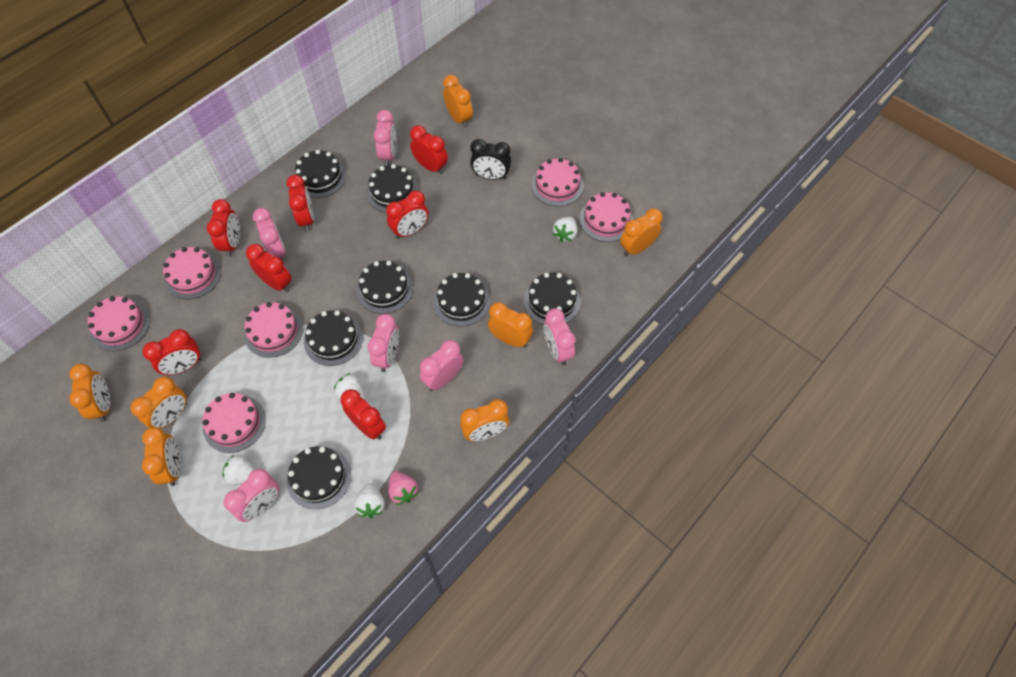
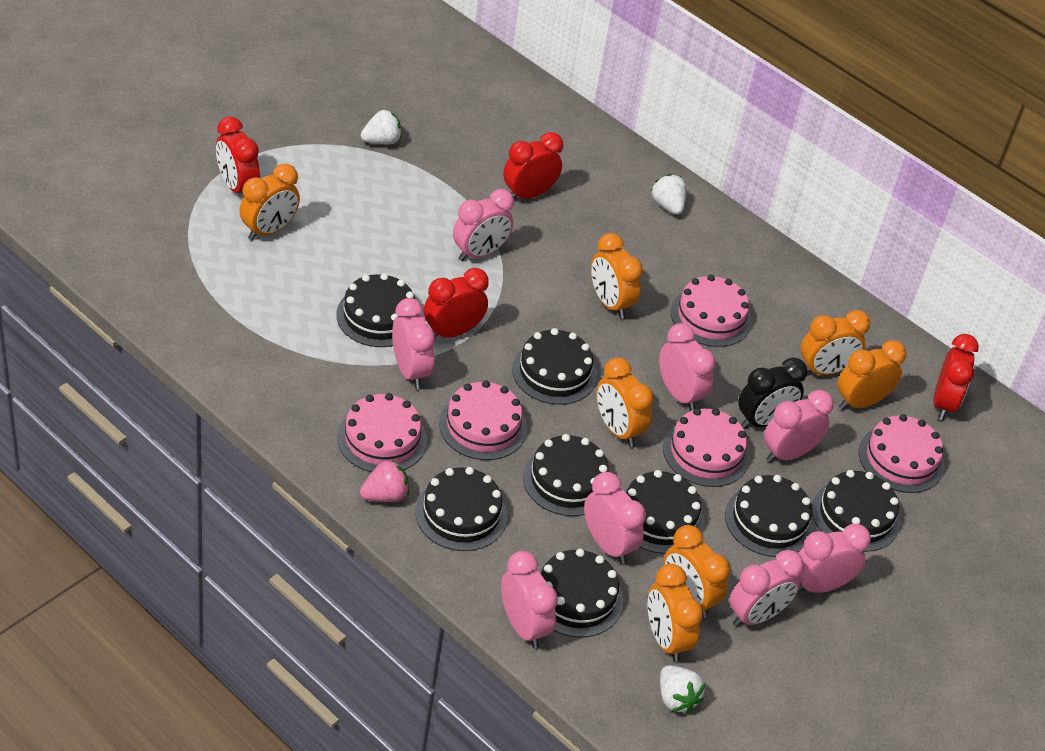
black cake: 7 -> 8
pink cake: 6 -> 5
pink clock: 6 -> 8
red clock: 7 -> 4
white strawberry: 4 -> 3

